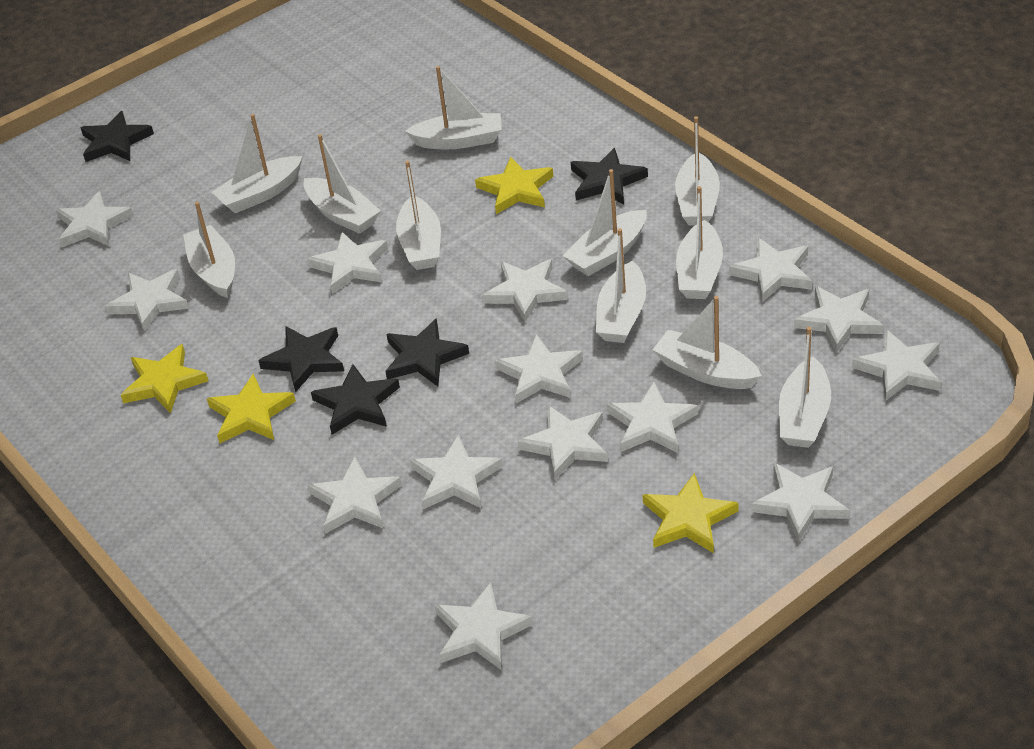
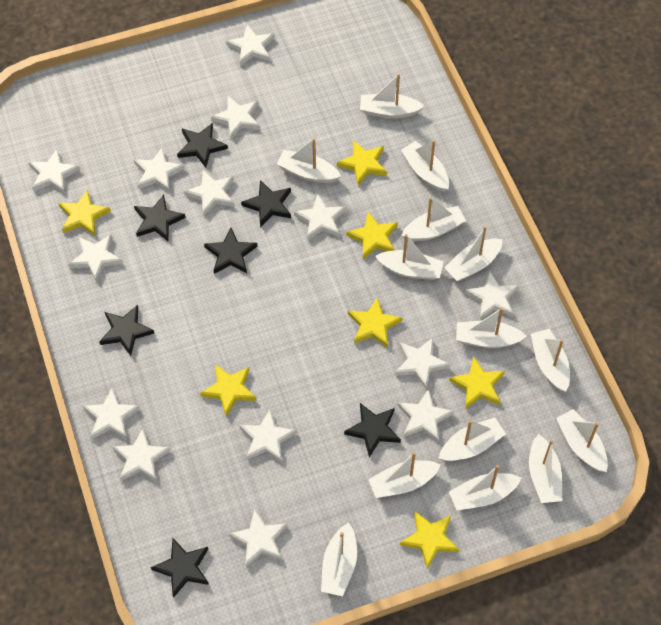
black star: 5 -> 7
white boat: 11 -> 14
yellow star: 4 -> 7

